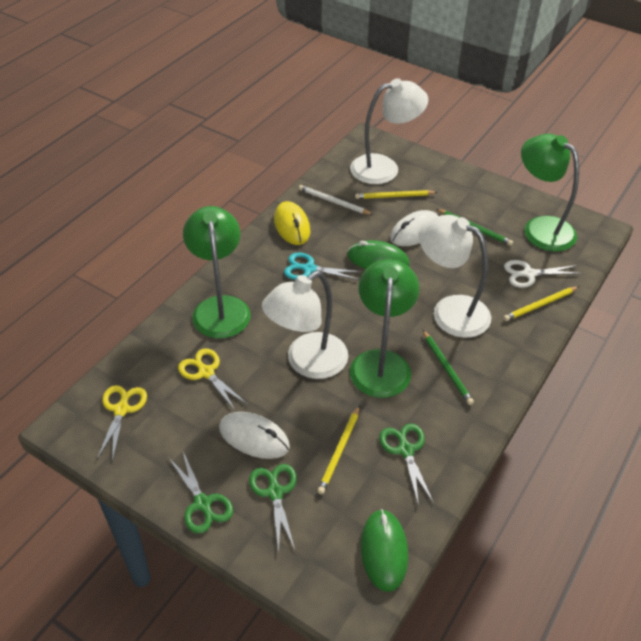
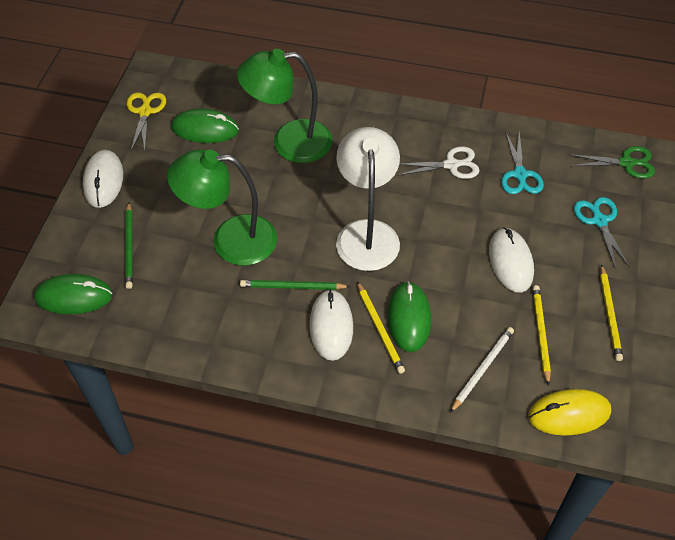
green lamp: 3 -> 2
green mouse: 2 -> 3
green scissors: 3 -> 1
turquoise scissors: 1 -> 2
white lamp: 3 -> 1
white mouse: 2 -> 3
yellow scissors: 2 -> 1

